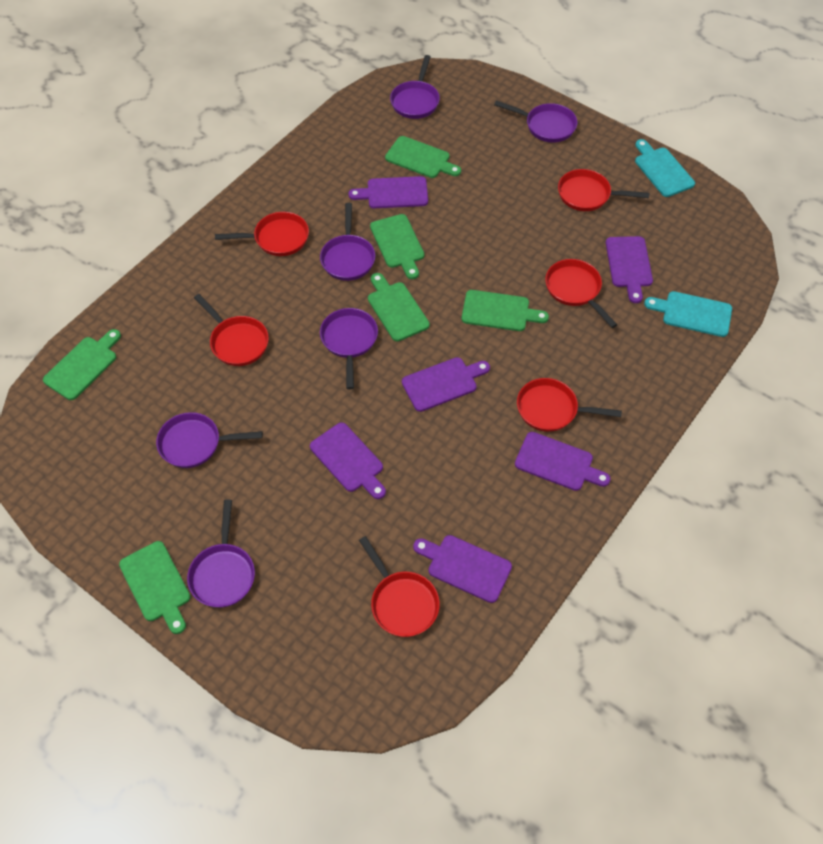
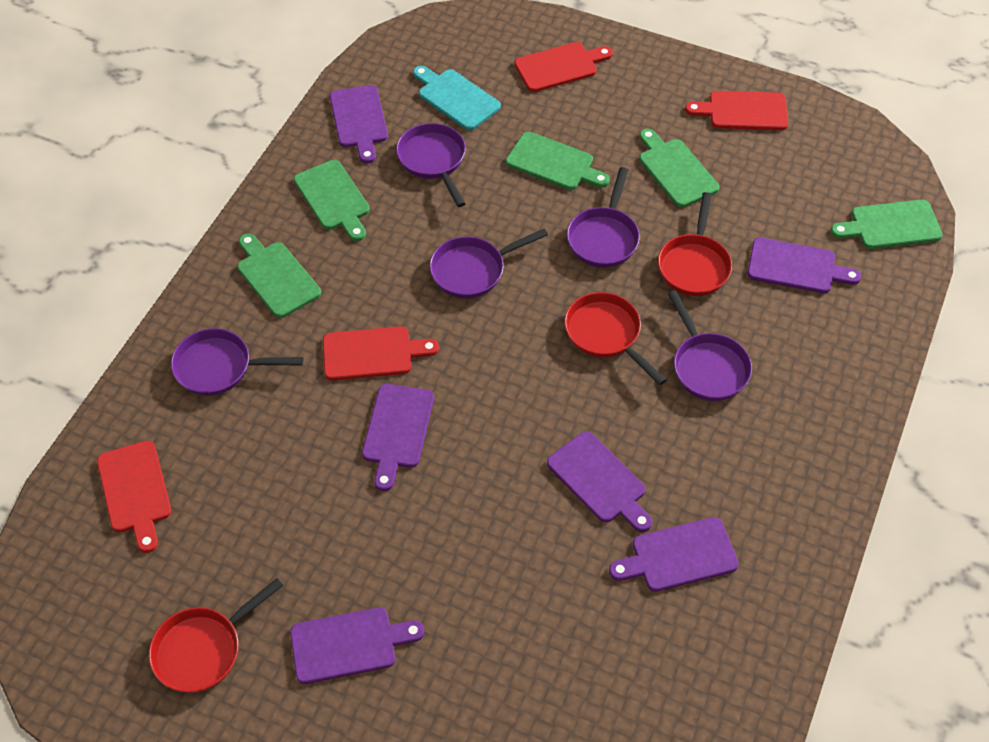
green cutting board: 6 -> 5
purple pan: 6 -> 5
red cutting board: 0 -> 4
red pan: 6 -> 3
turquoise cutting board: 2 -> 1

